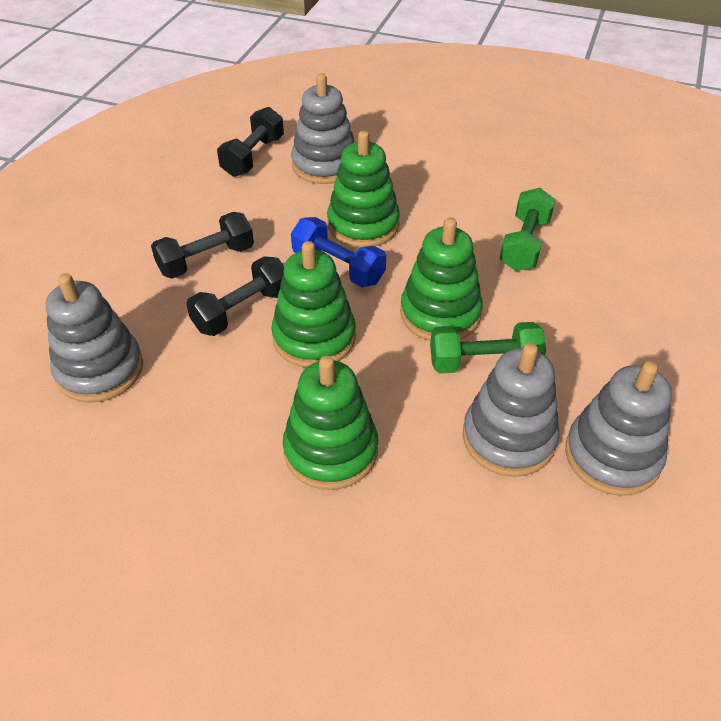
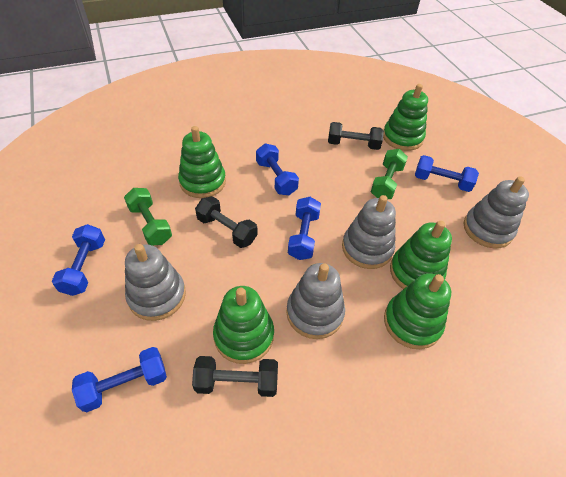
blue dumbbell: 1 -> 5
green stacking toy: 4 -> 5

